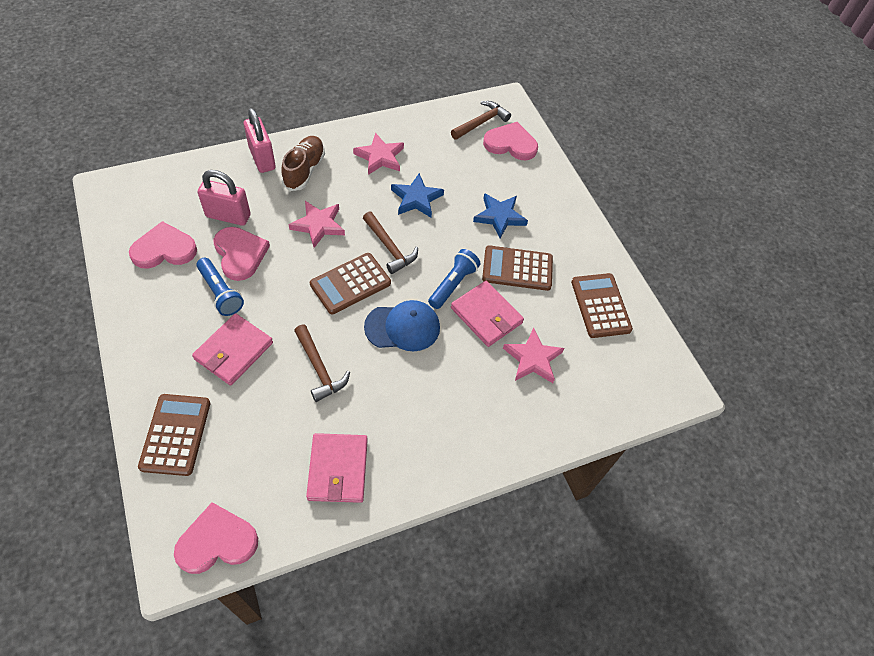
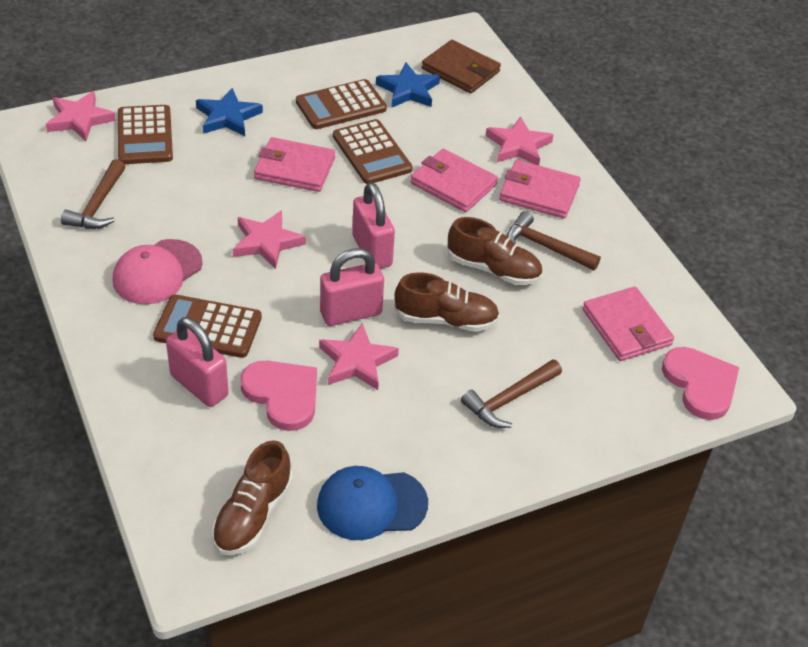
blue flashlight: 2 -> 0
brown shoe: 1 -> 3
brown wallet: 0 -> 1
pink cap: 0 -> 1
pink heart: 4 -> 2
pink padlock: 2 -> 3
pink star: 3 -> 4
pink wallet: 3 -> 4

